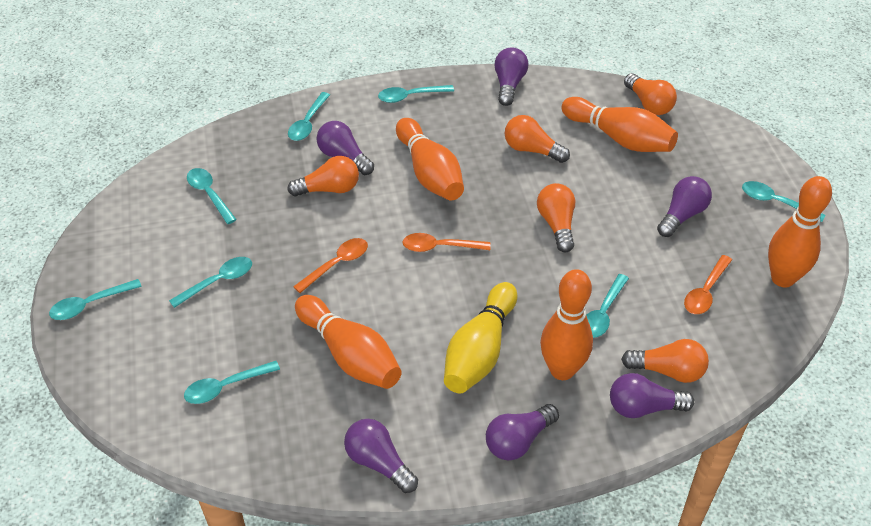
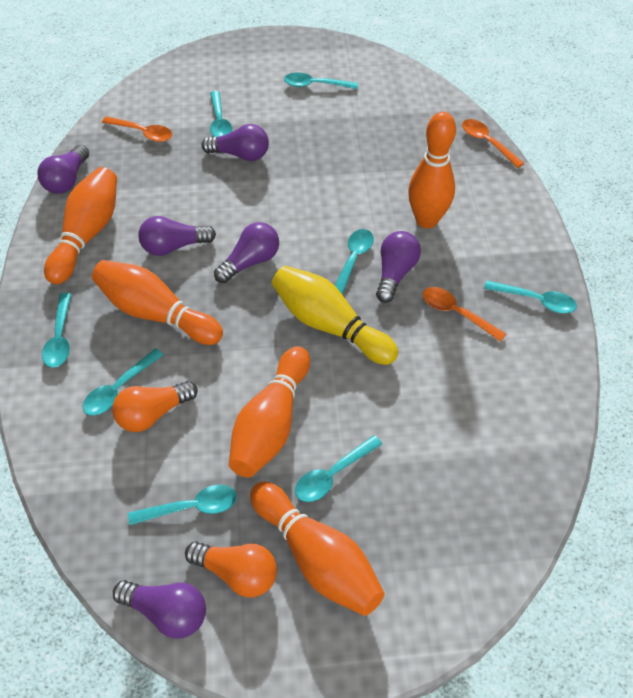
orange light bulb: 5 -> 2

